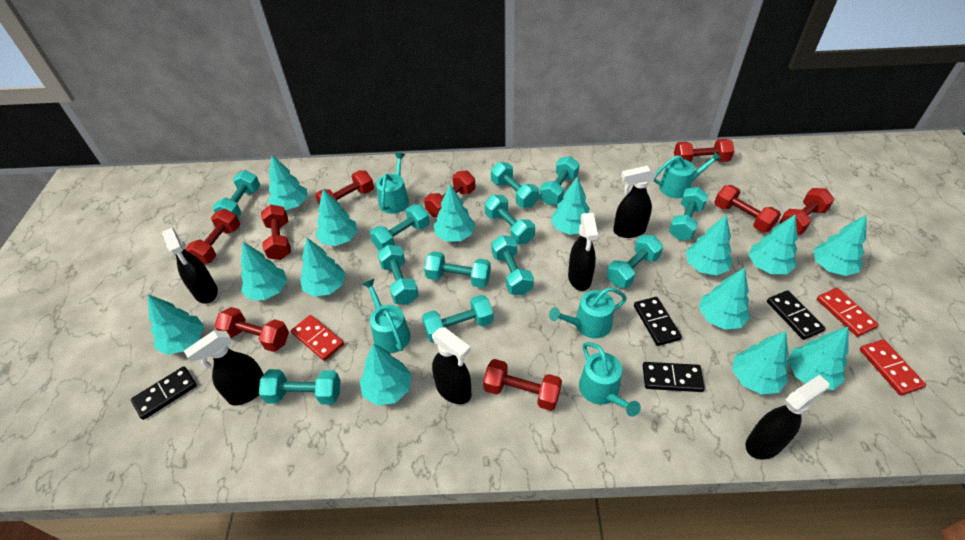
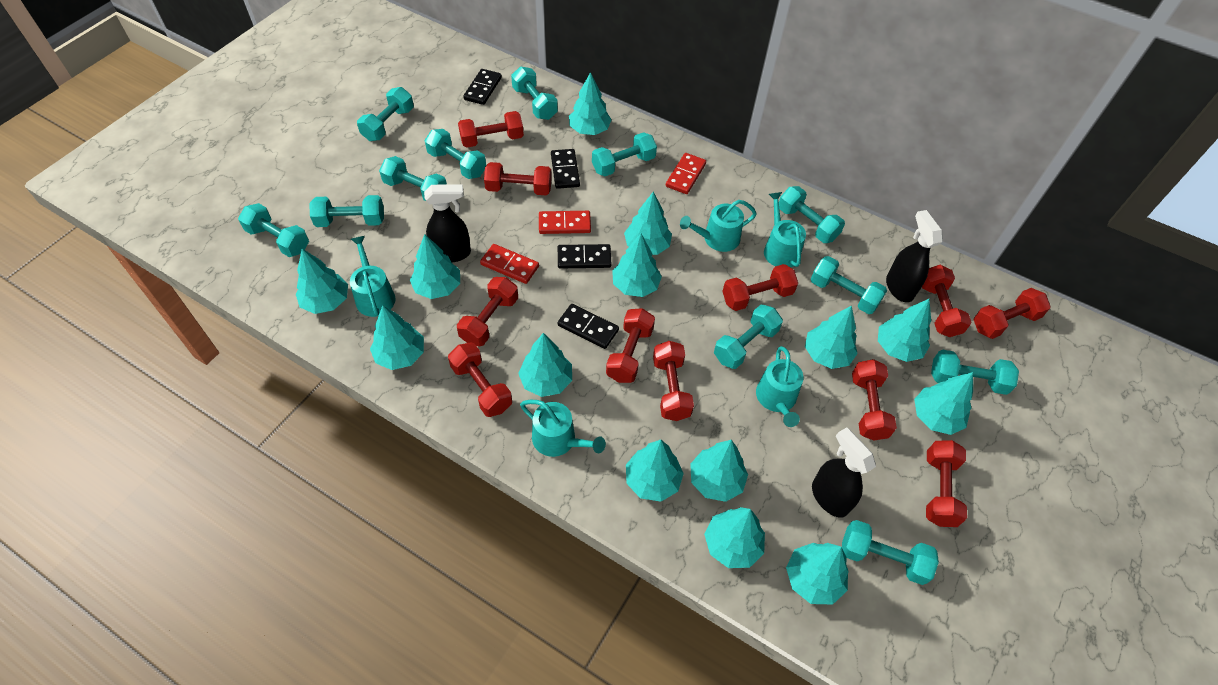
black spray bottle: 6 -> 3
red dumbbell: 9 -> 11

